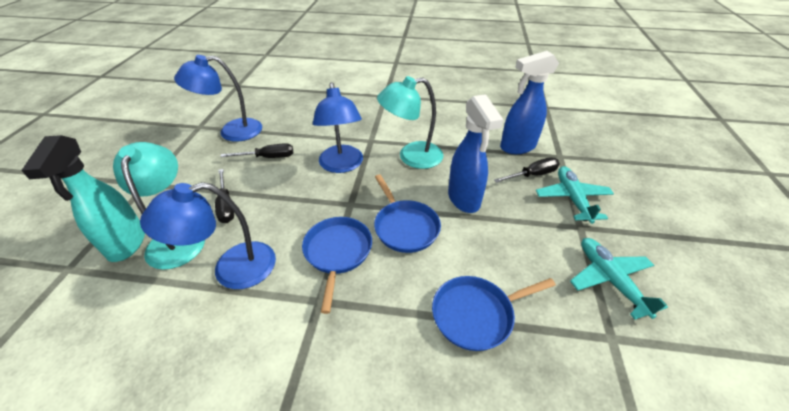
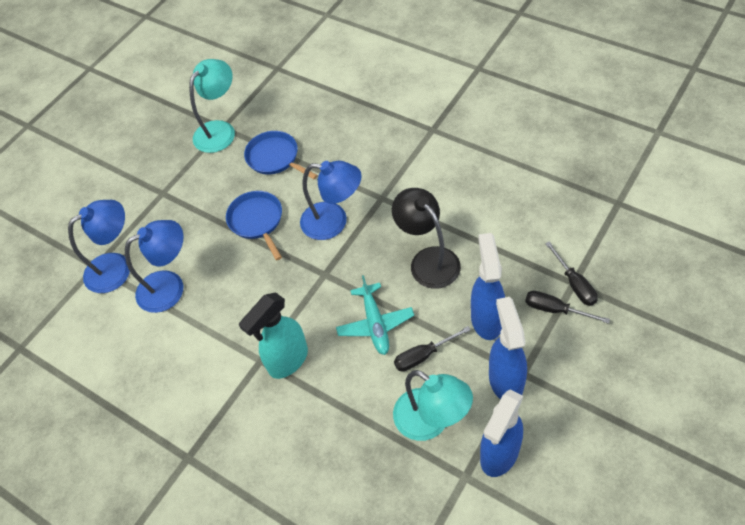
black lamp: 0 -> 1
blue pan: 3 -> 2
blue spray bottle: 2 -> 3
turquoise plane: 2 -> 1

